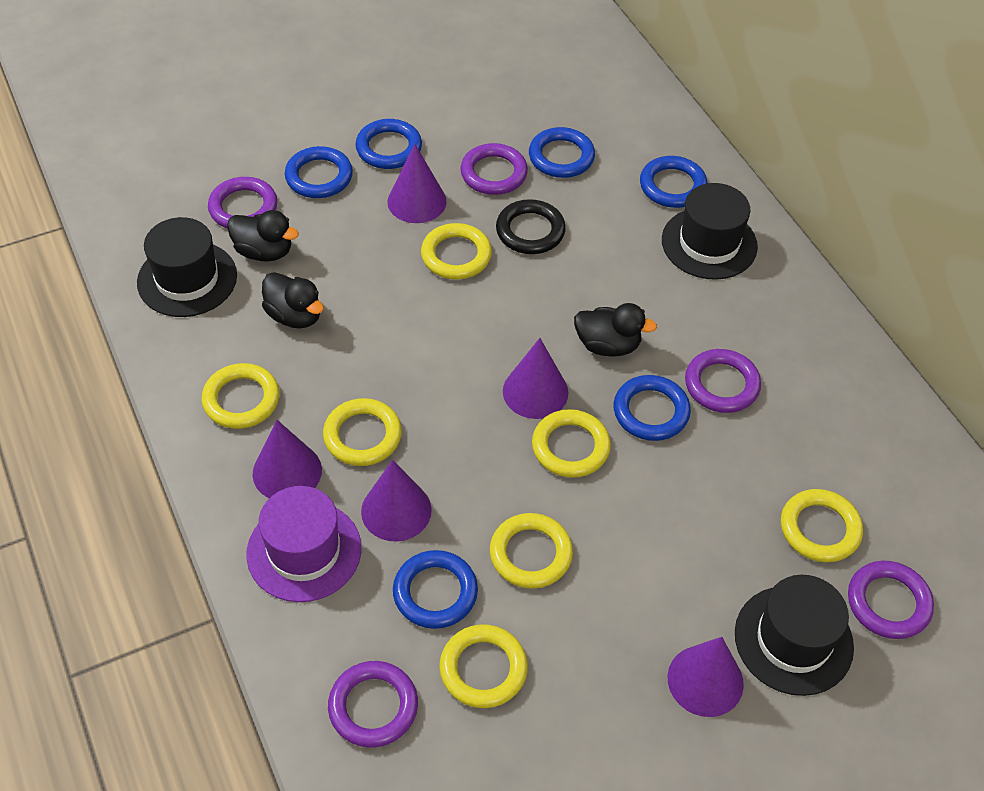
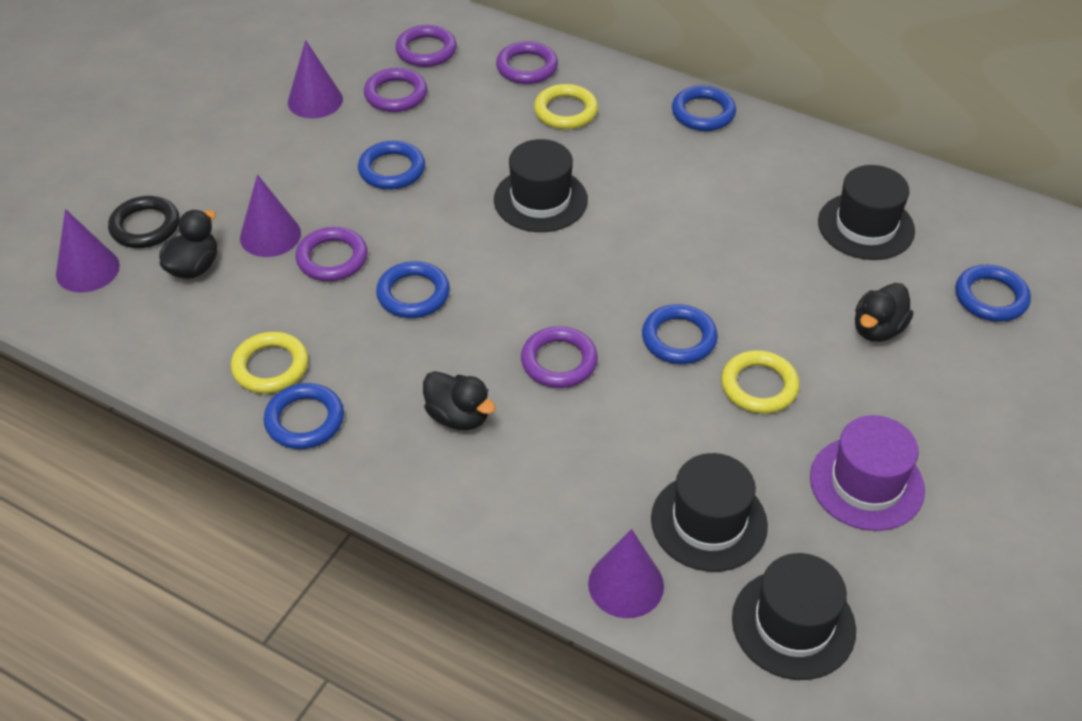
black hat: 3 -> 4
purple cone: 5 -> 4
yellow ring: 7 -> 3

